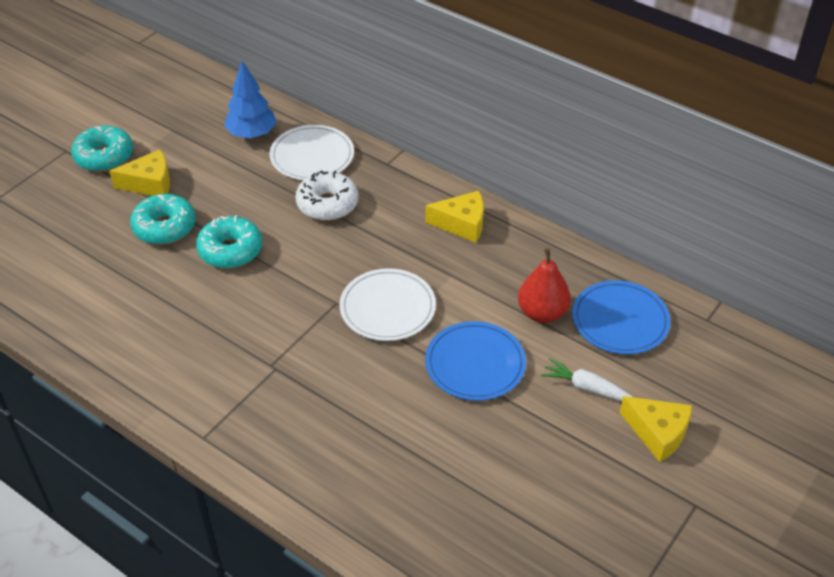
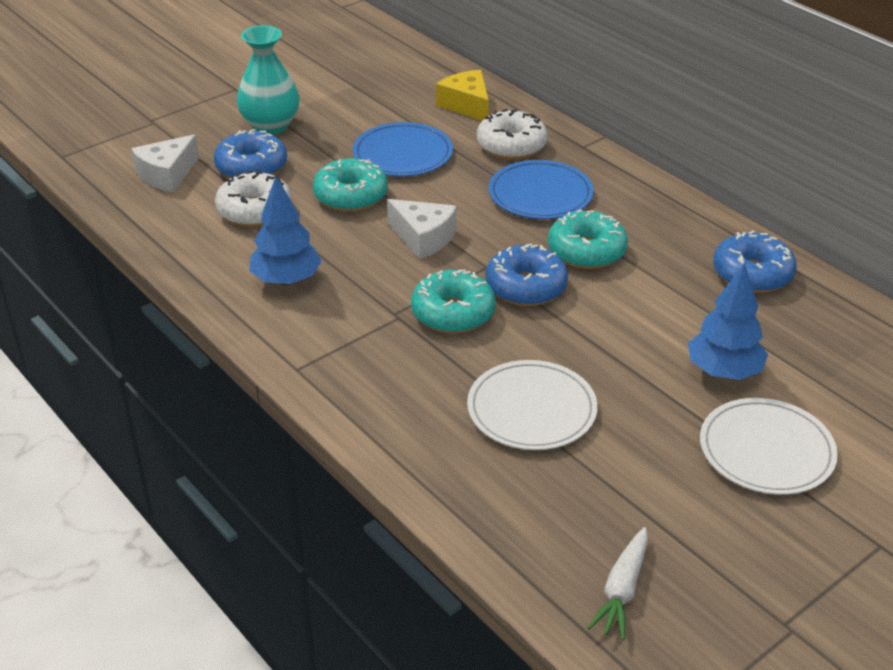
blue donut: 0 -> 3
blue tree: 1 -> 2
red pear: 1 -> 0
turquoise vase: 0 -> 1
white cheese: 0 -> 2
white donut: 1 -> 2
yellow cheese: 3 -> 1

